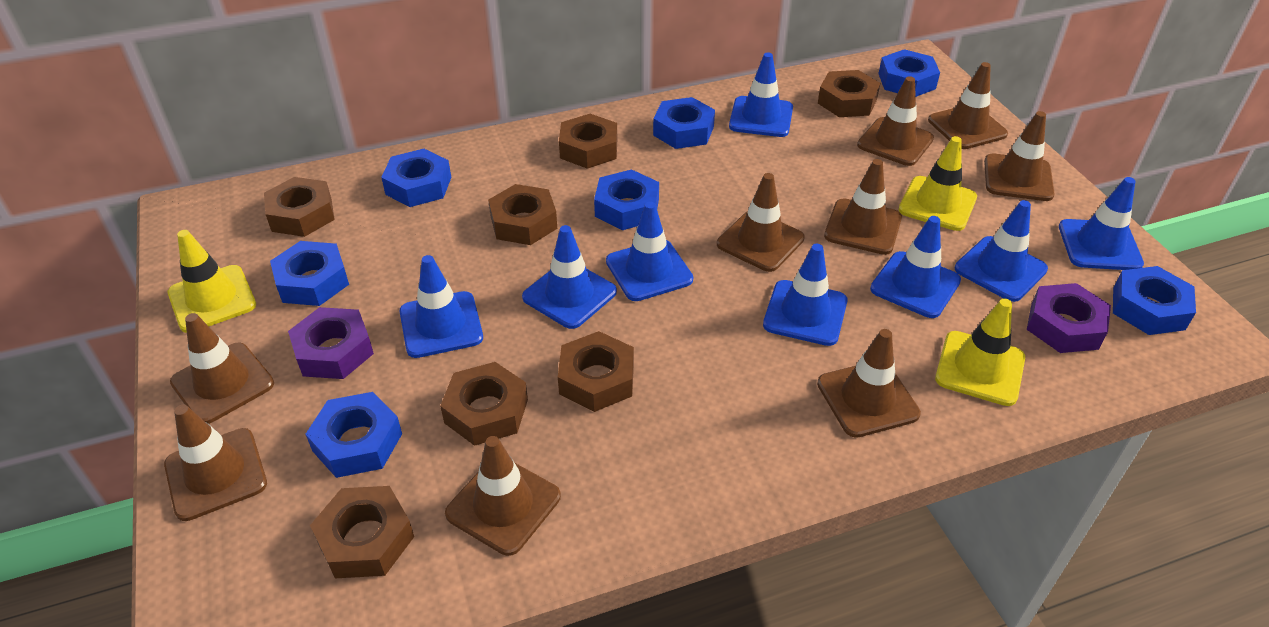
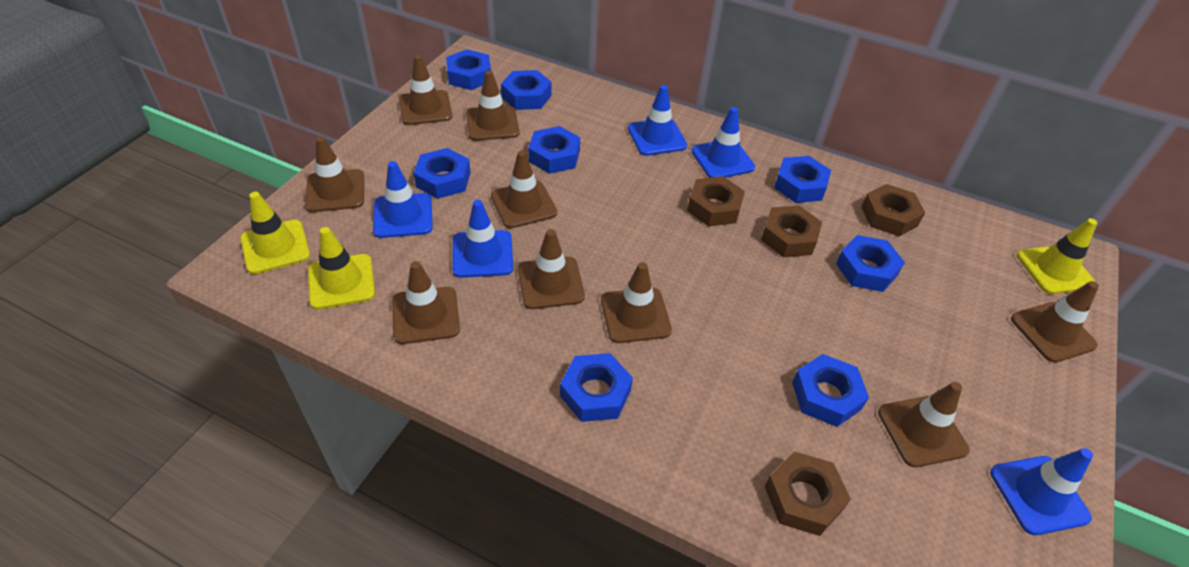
blue nut: 7 -> 8
blue traffic cone: 8 -> 5
brown nut: 7 -> 4
purple nut: 2 -> 0

